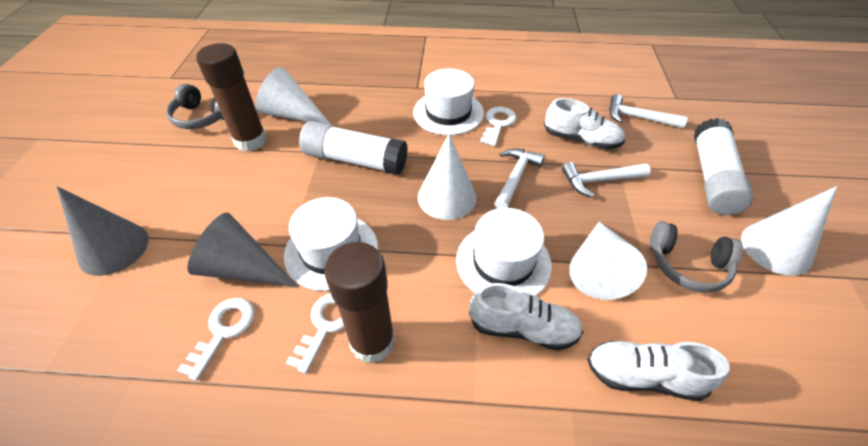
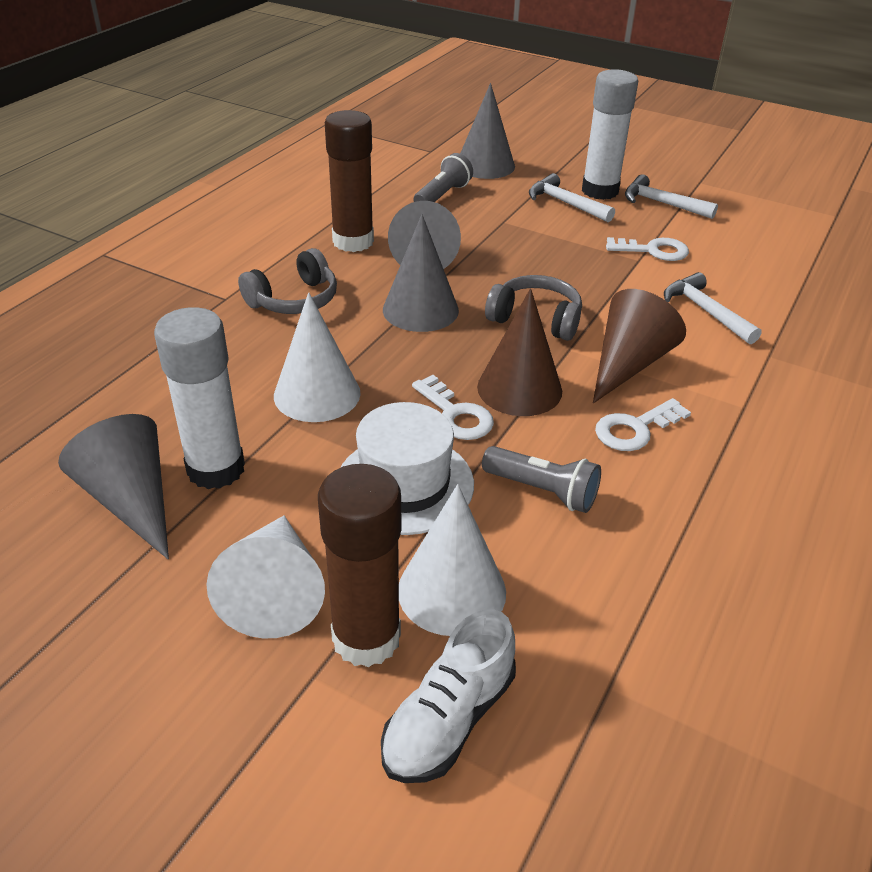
brown cone: 0 -> 2
grey cone: 2 -> 4
grey flashlight: 0 -> 2
white cone: 4 -> 3
white hat: 3 -> 1
white shoe: 3 -> 1

